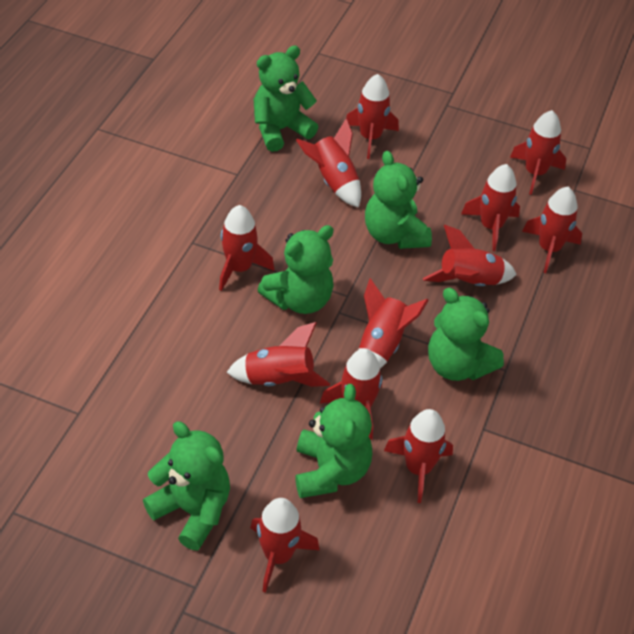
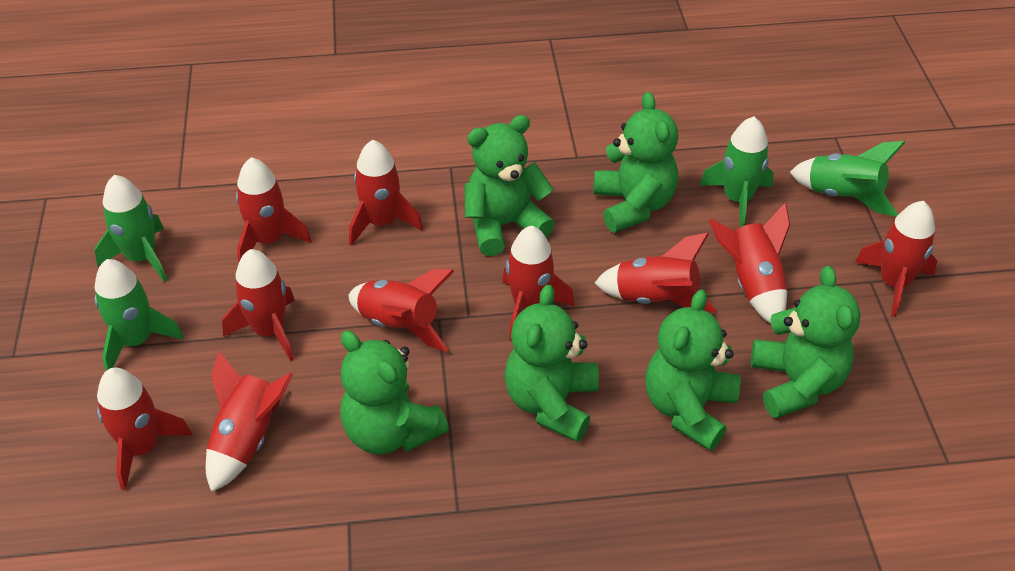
green rocket: 0 -> 4
red rocket: 12 -> 10

